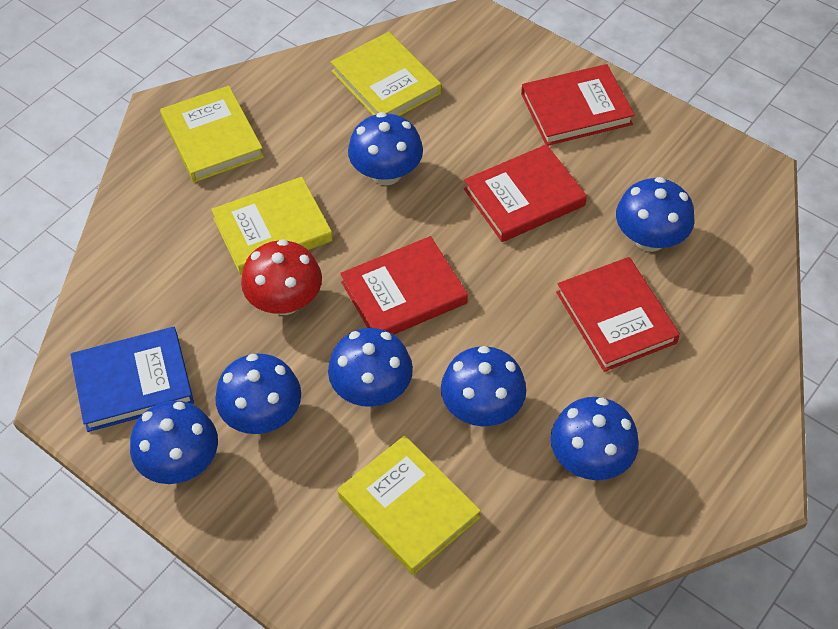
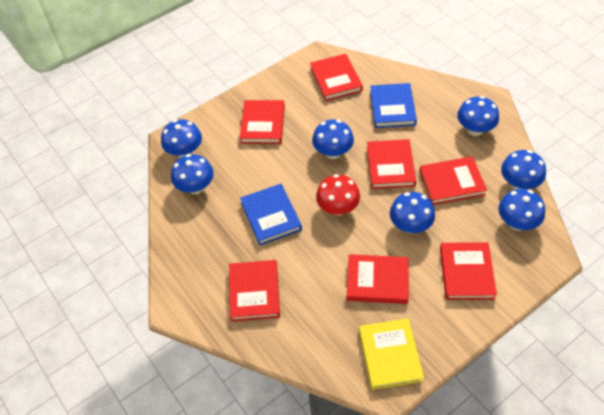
blue book: 1 -> 2
red book: 4 -> 7
yellow book: 4 -> 1

